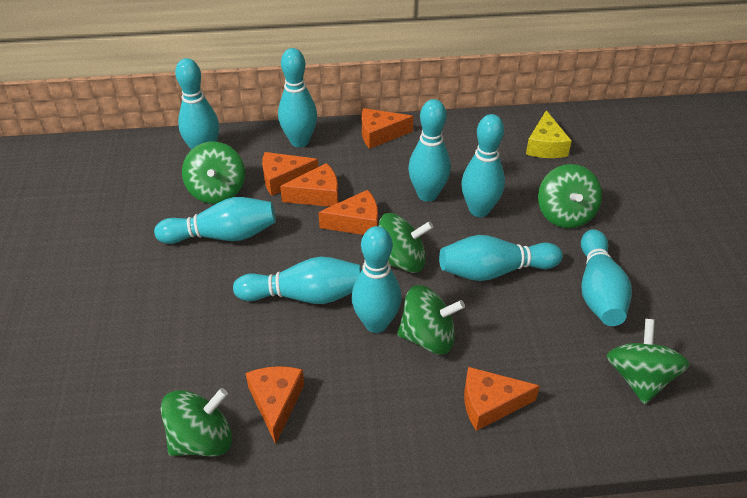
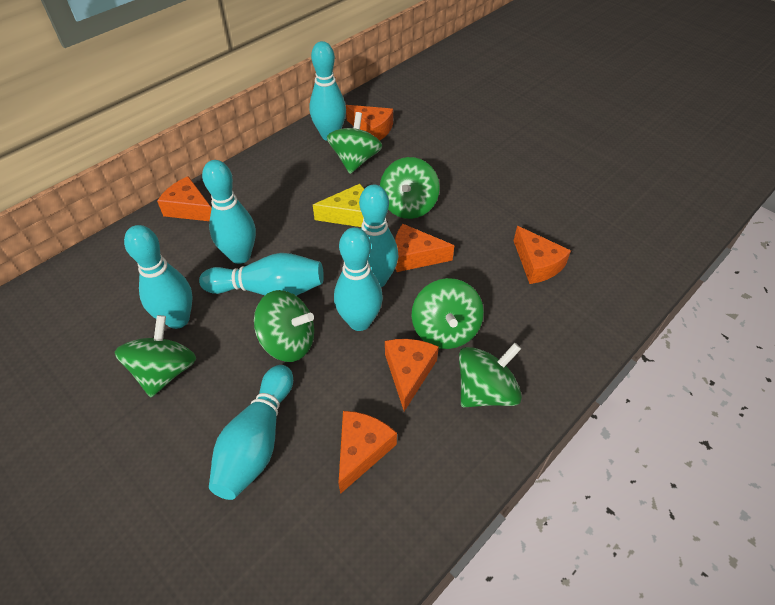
turquoise bowling pin: 9 -> 7

